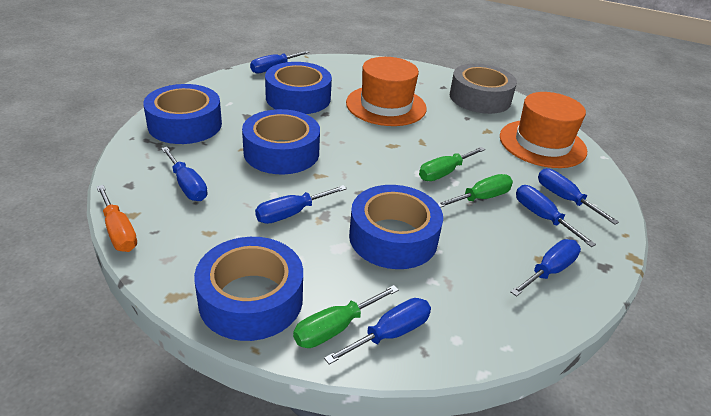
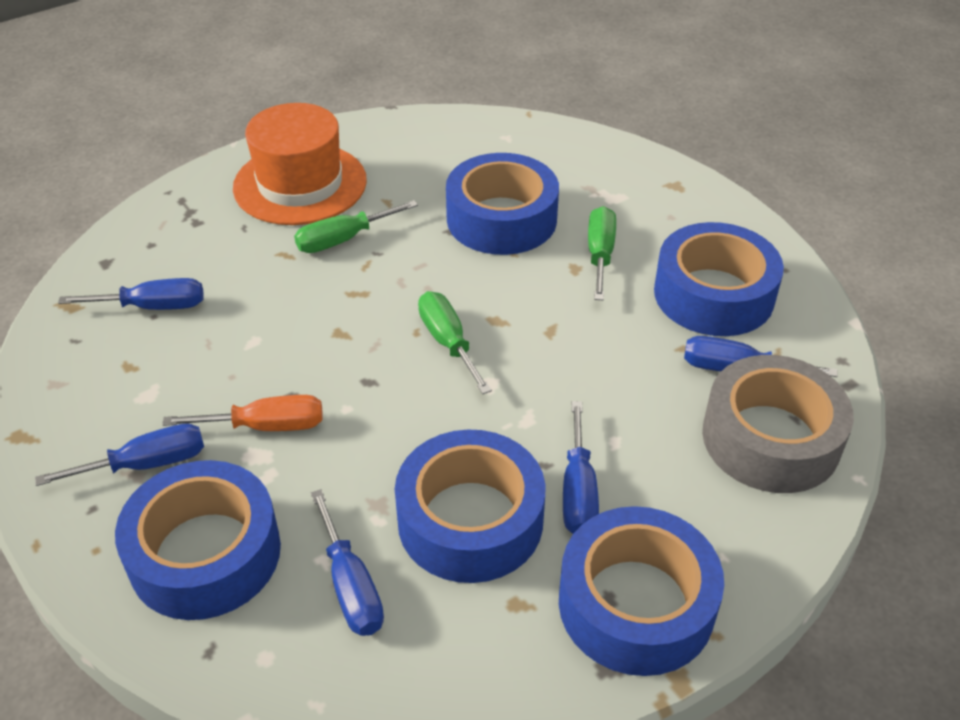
blue screwdriver: 7 -> 5
orange hat: 2 -> 1

